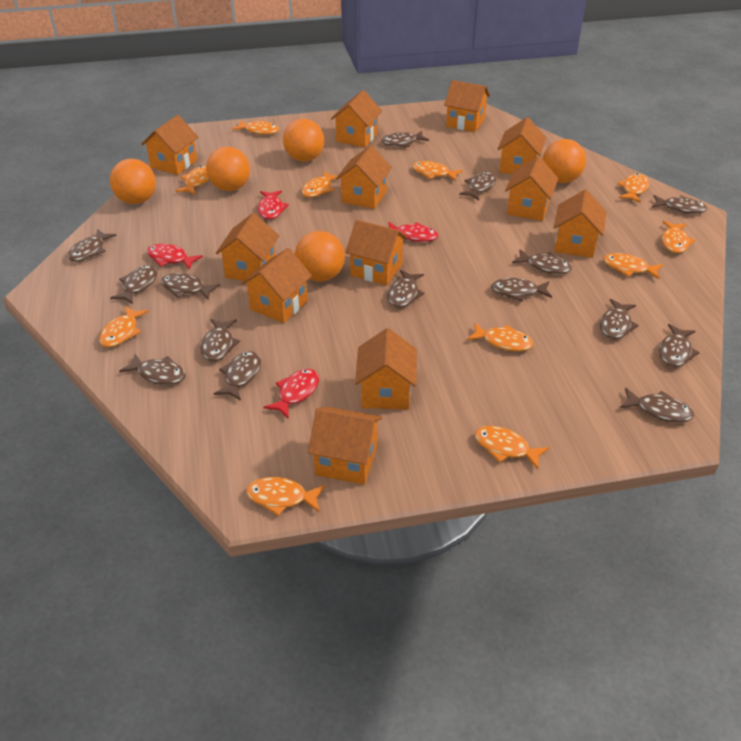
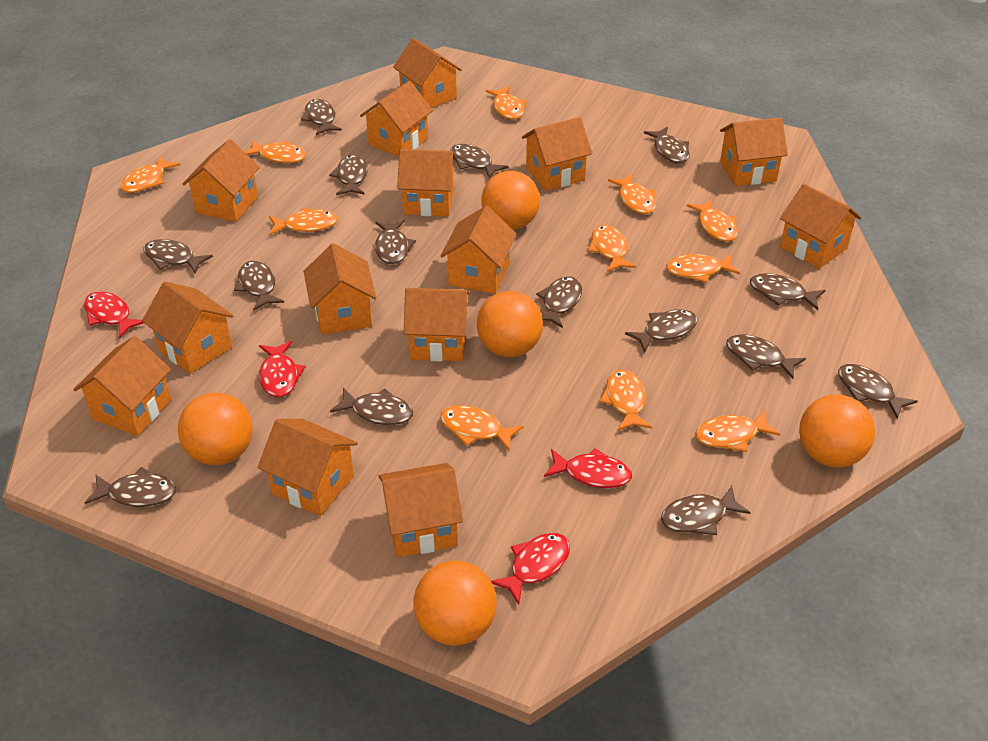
orange house: 12 -> 14

